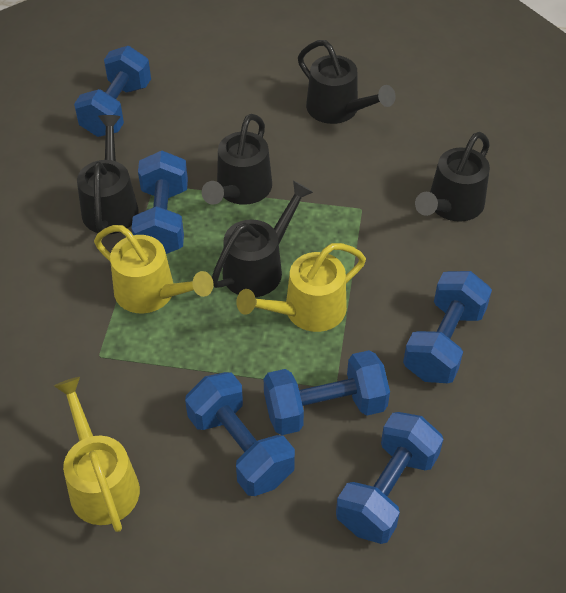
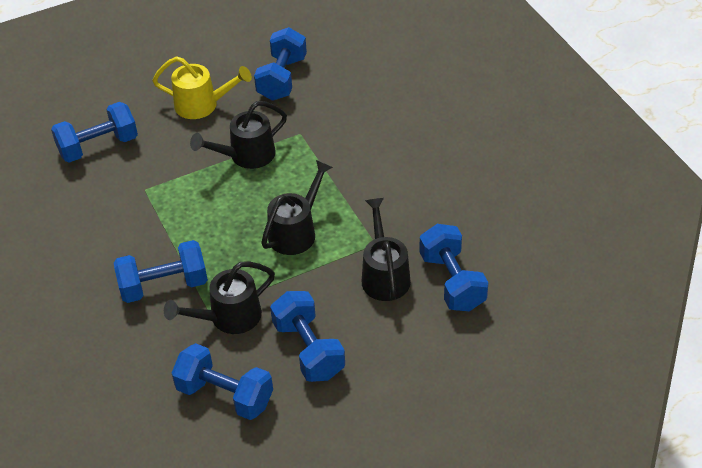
black watering can: 5 -> 4
yellow watering can: 3 -> 1

